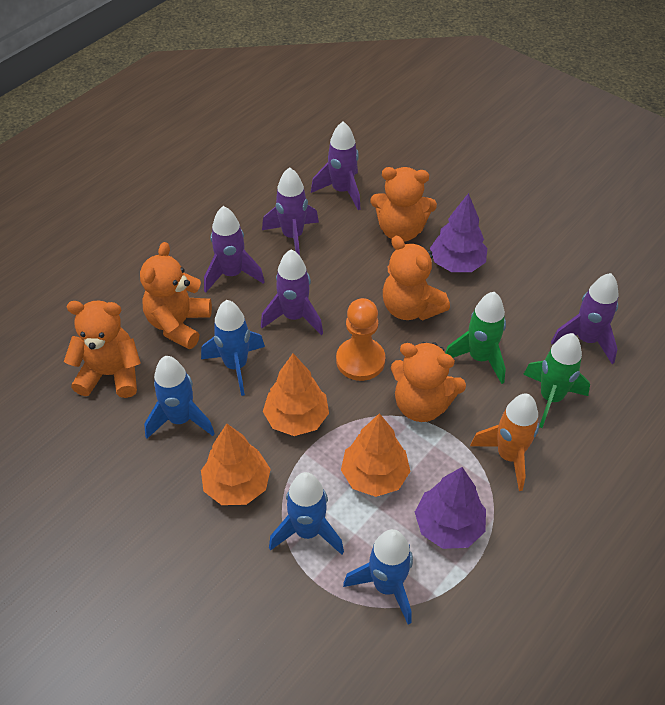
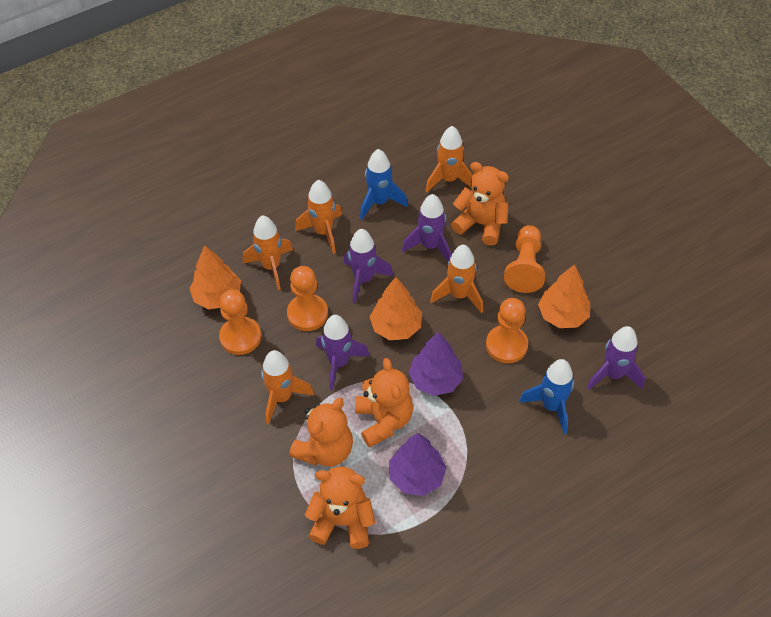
blue rocket: 4 -> 2
green rocket: 2 -> 0
orange pawn: 1 -> 4
orange rocket: 1 -> 5
orange teddy bear: 5 -> 4
purple rocket: 5 -> 4

